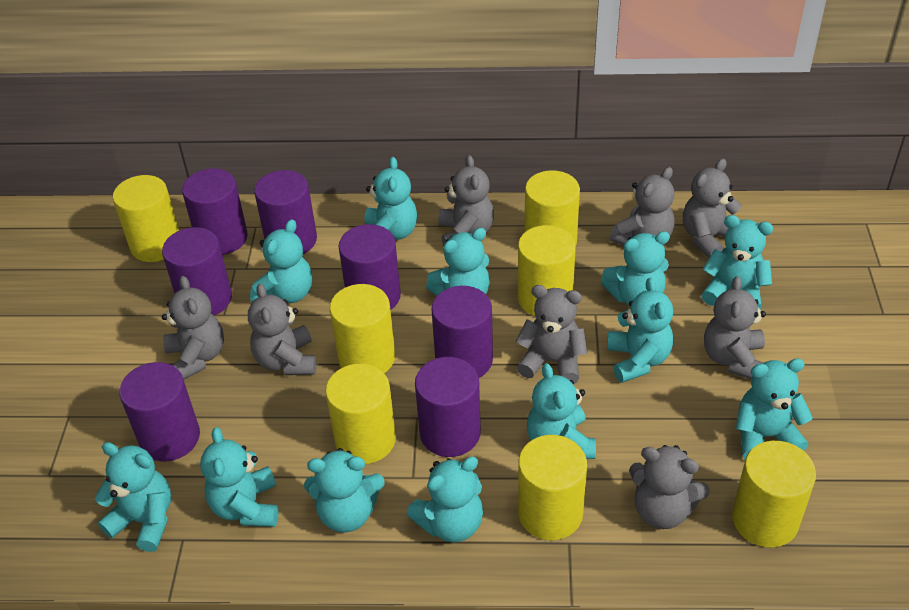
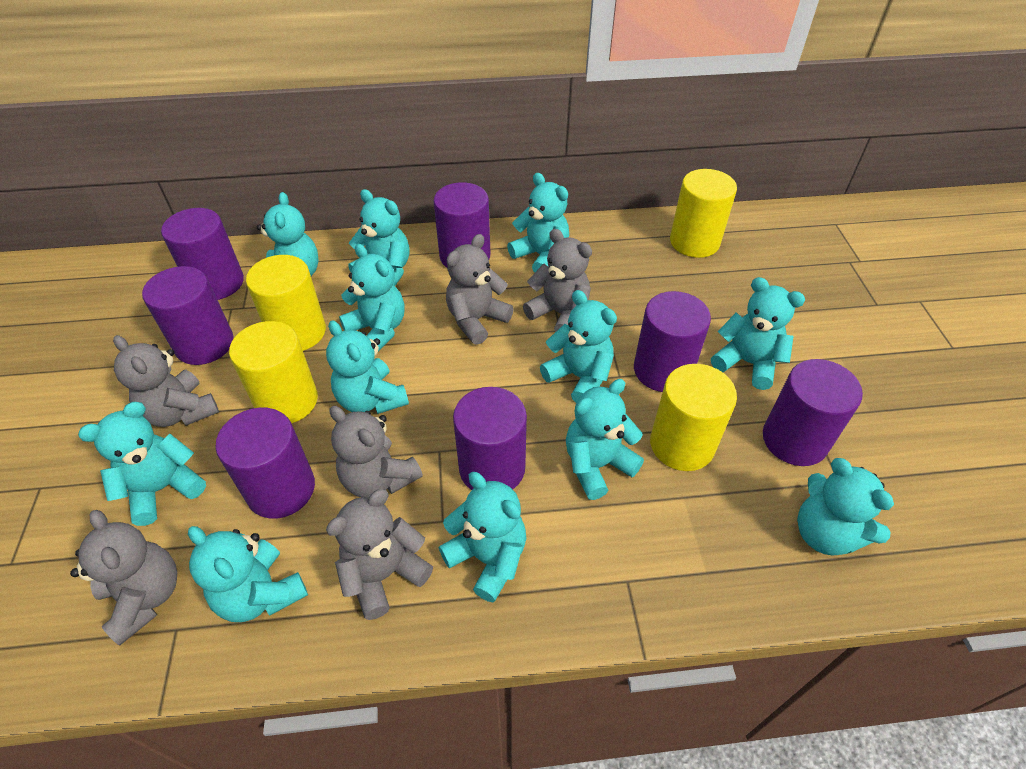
grey teddy bear: 8 -> 6
yellow cylinder: 7 -> 4

